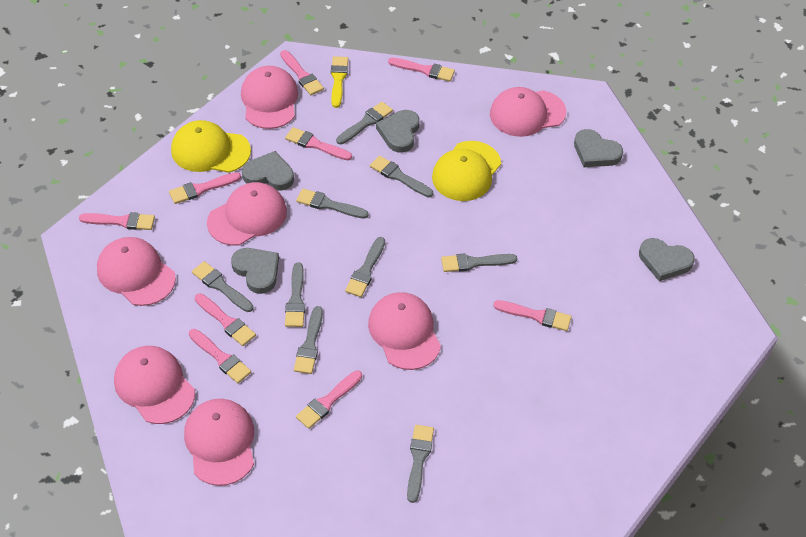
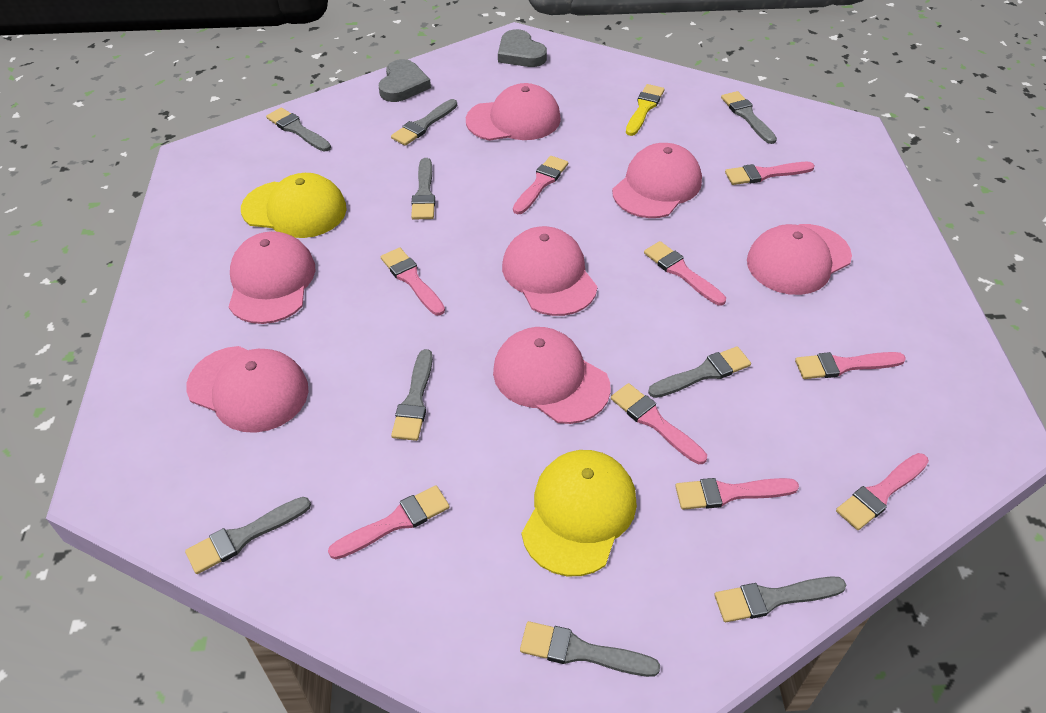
grey heart: 5 -> 2

